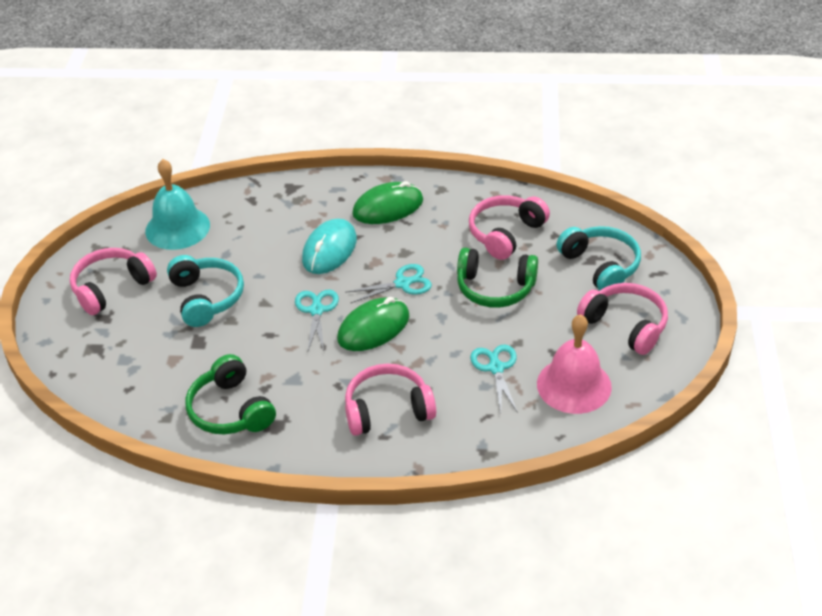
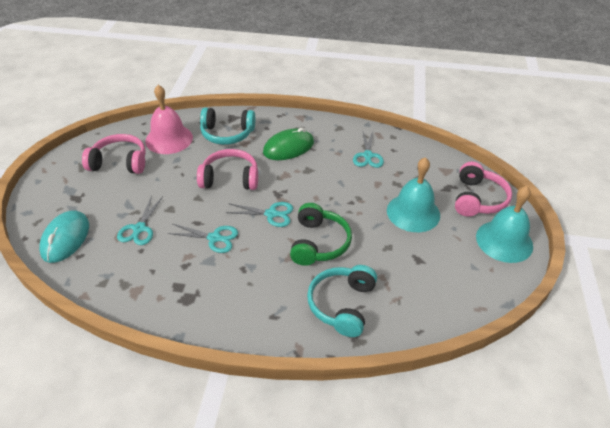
green headphones: 2 -> 1
green mouse: 2 -> 1
pink headphones: 4 -> 3
turquoise bell: 1 -> 2
turquoise scissors: 3 -> 4

